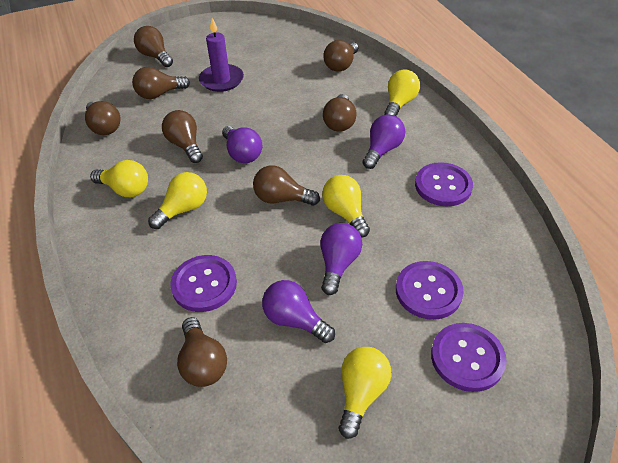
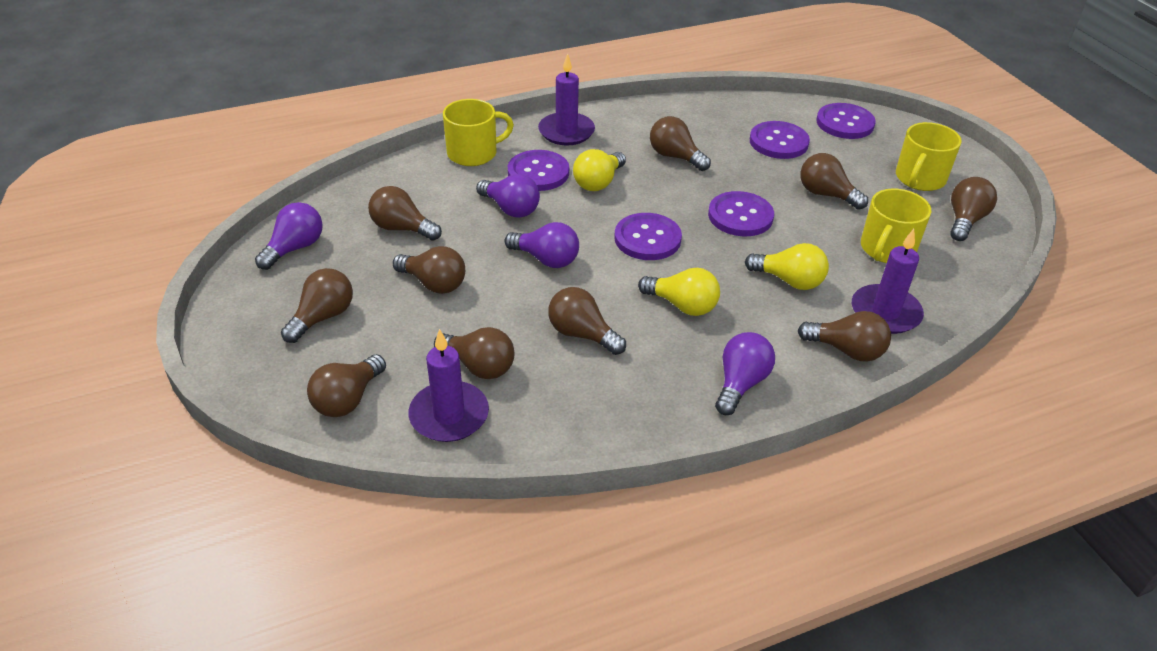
brown light bulb: 8 -> 10
purple button: 4 -> 5
purple candle: 1 -> 3
yellow light bulb: 5 -> 3
yellow mug: 0 -> 3

